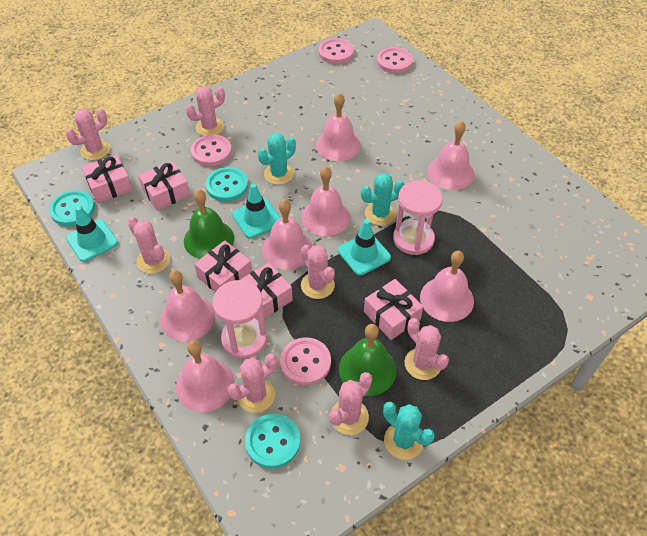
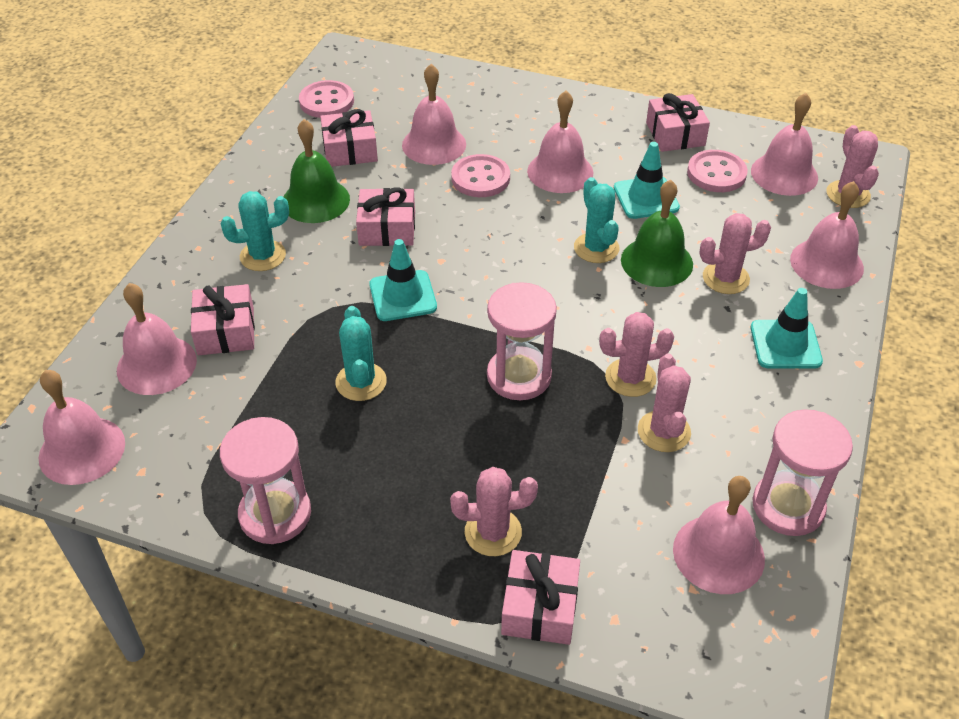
pink button: 4 -> 3
pink cactus: 7 -> 5
pink hourglass: 2 -> 3
turquoise button: 3 -> 0

